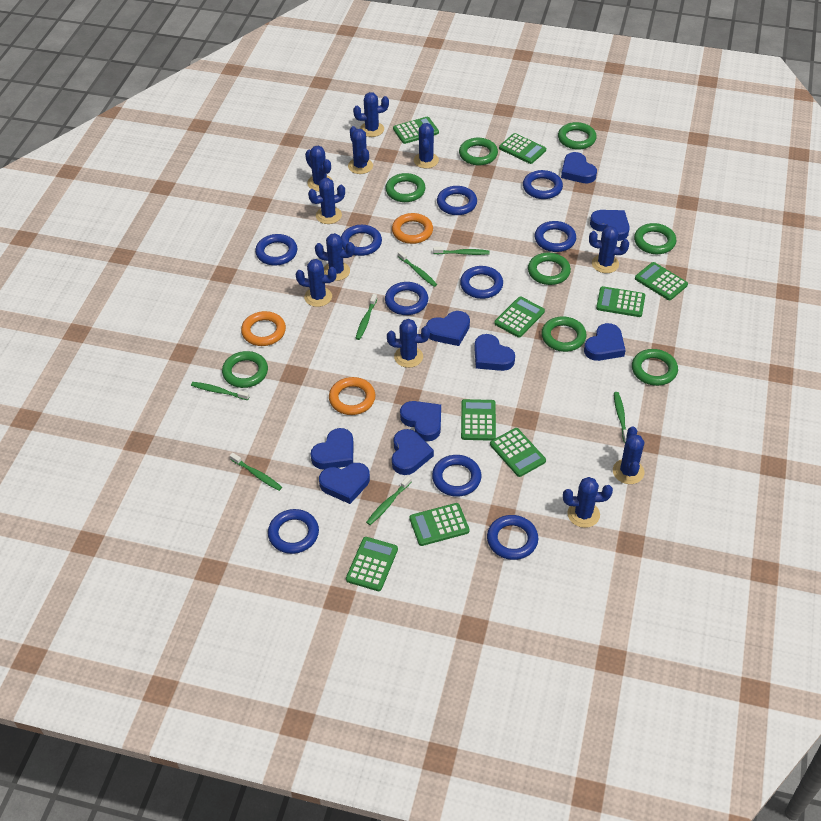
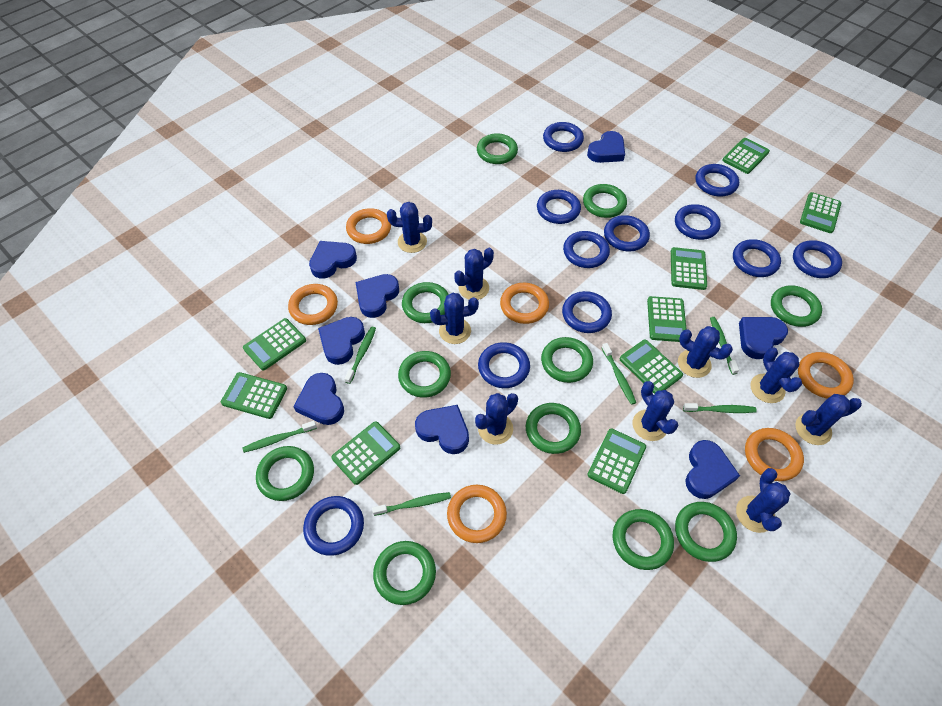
blue cactus: 11 -> 9
blue heart: 9 -> 8
blue ring: 10 -> 11
green ring: 8 -> 11
green toothbrush: 7 -> 6
orange ring: 3 -> 6

